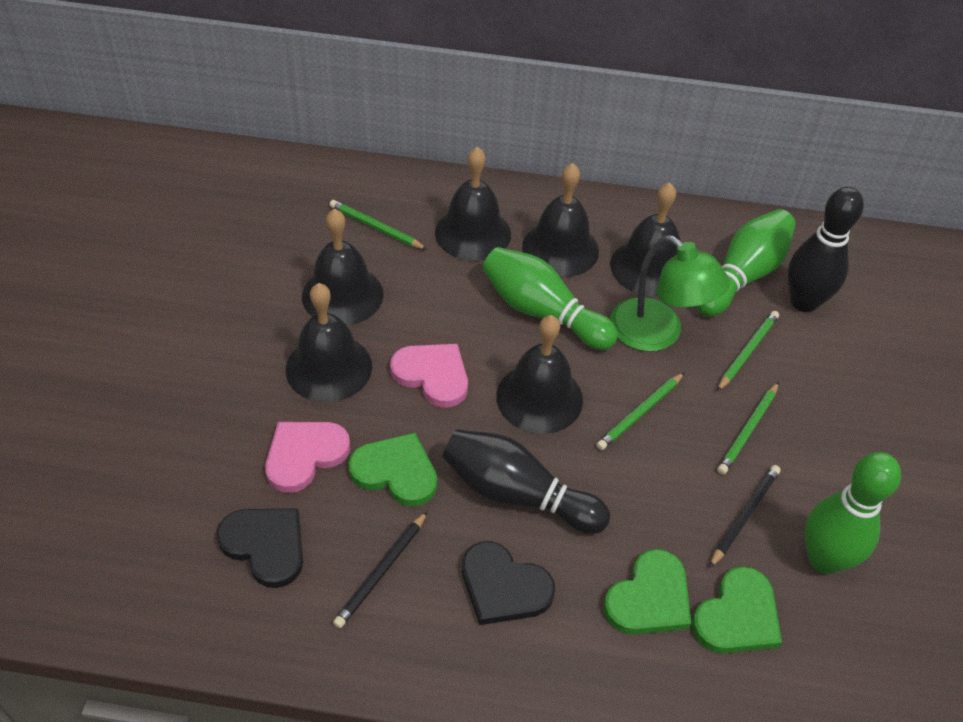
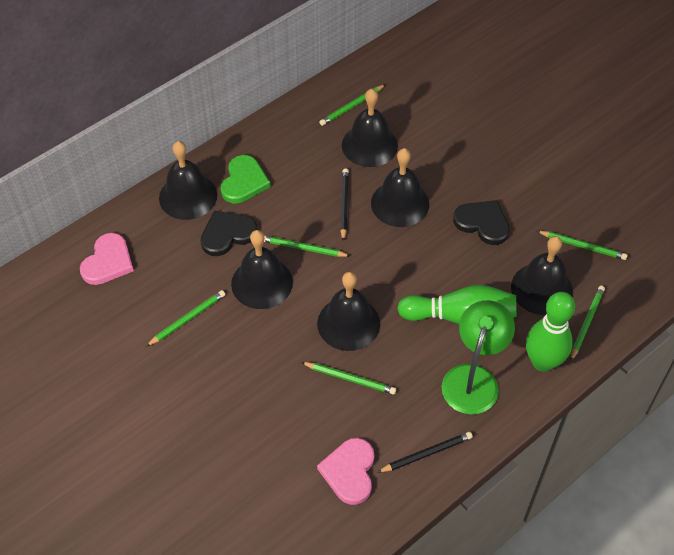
black bowling pin: 2 -> 0
green bowling pin: 3 -> 2
green heart: 3 -> 1
green pencil: 4 -> 6

